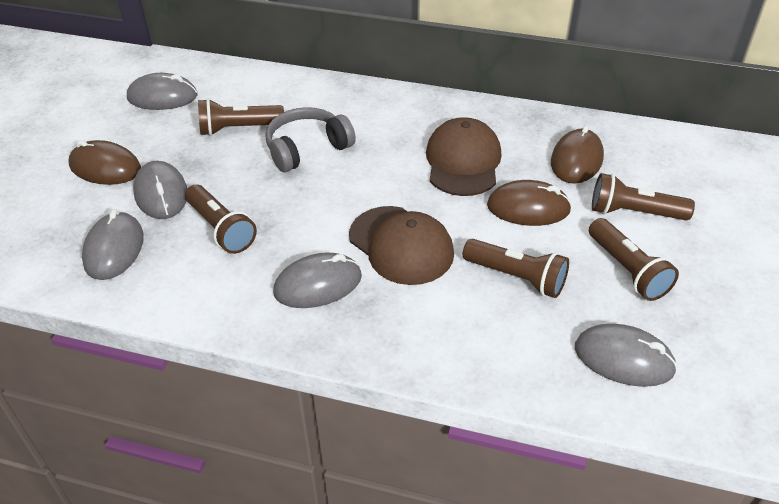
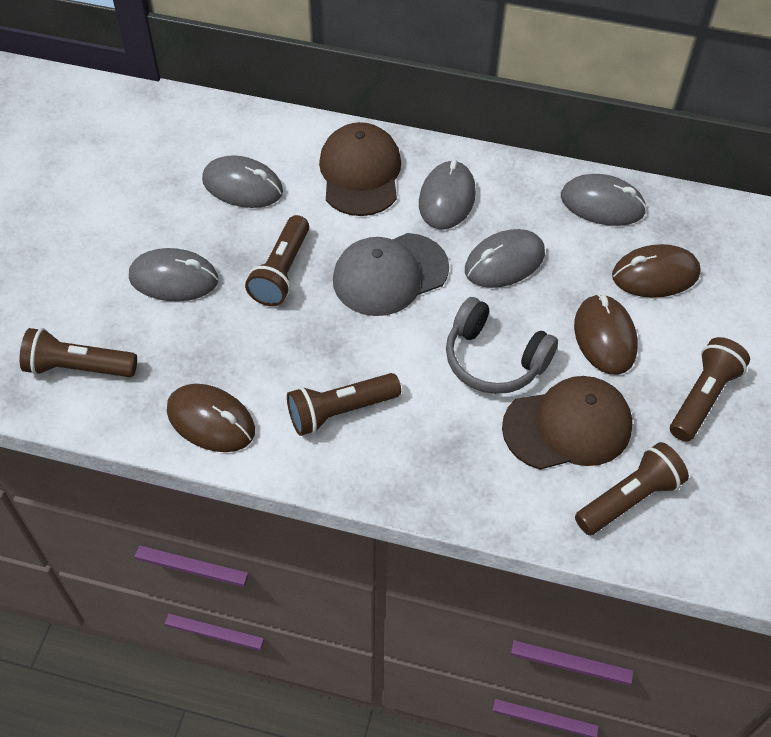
grey cap: 0 -> 1

